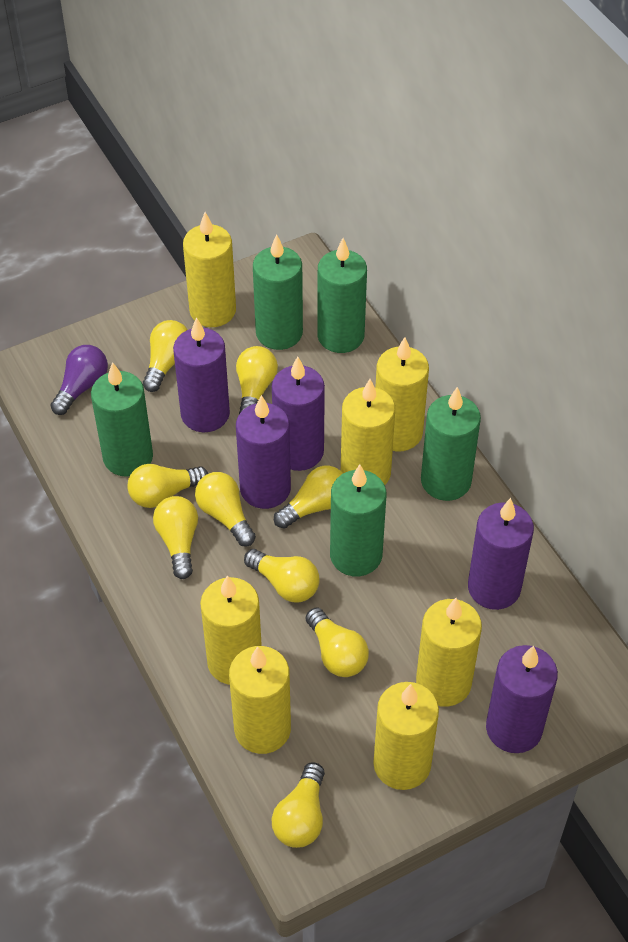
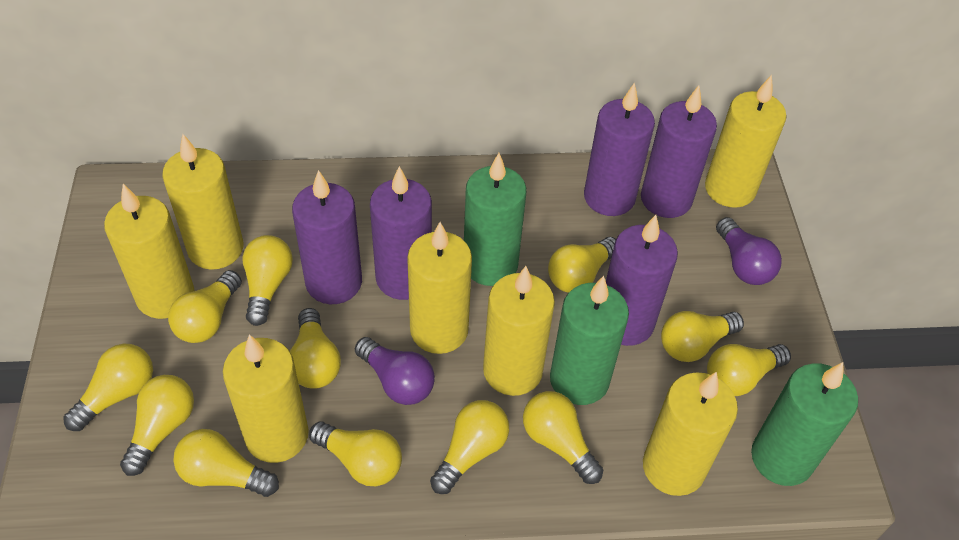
green candle: 5 -> 3
purple light bulb: 1 -> 2
yellow light bulb: 9 -> 12

